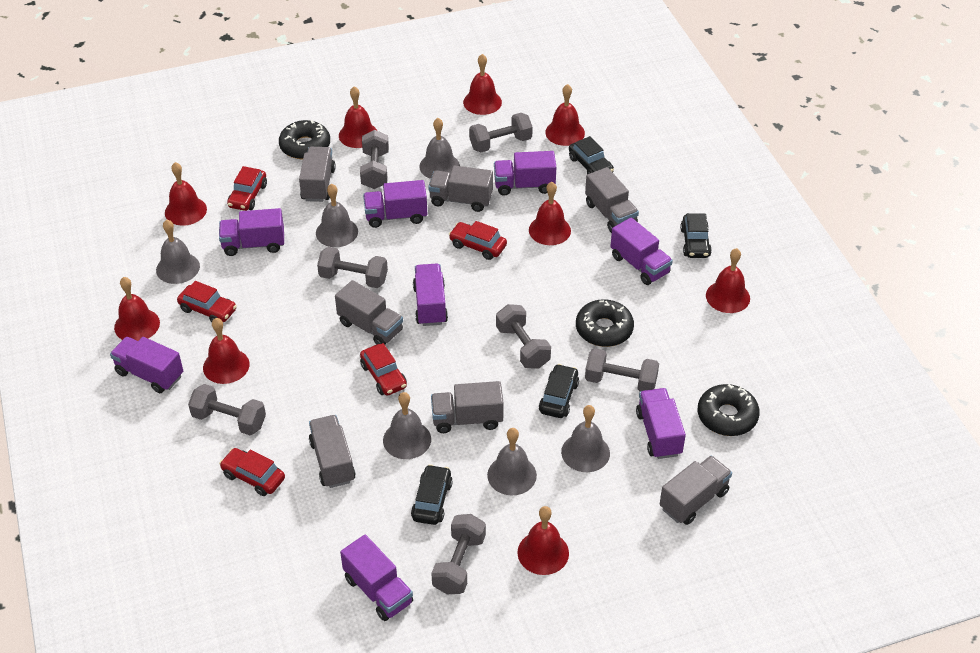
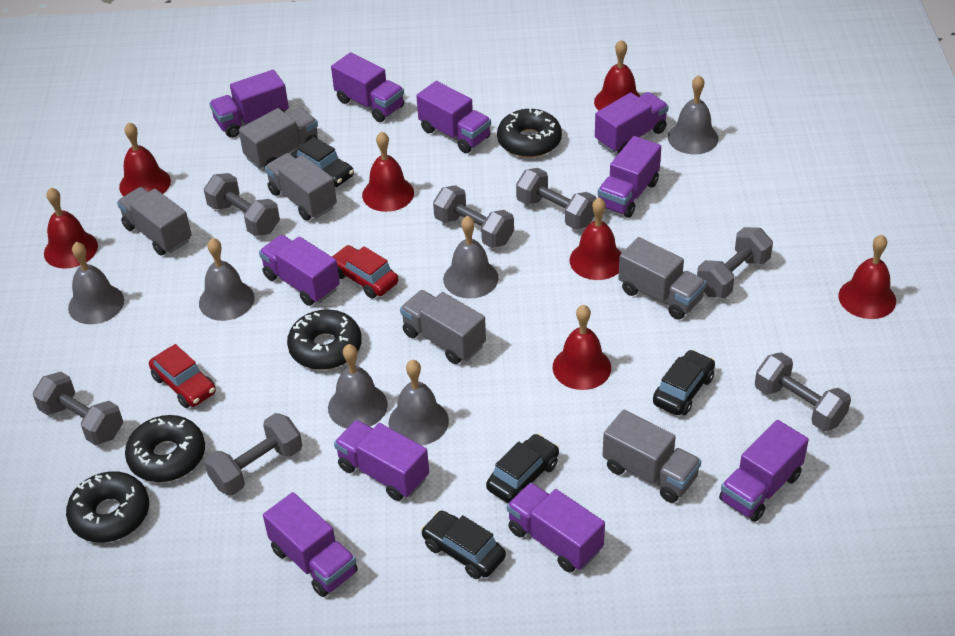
black donut: 3 -> 4
grey truck: 7 -> 6
purple truck: 8 -> 10
red bell: 9 -> 7
red car: 5 -> 2

